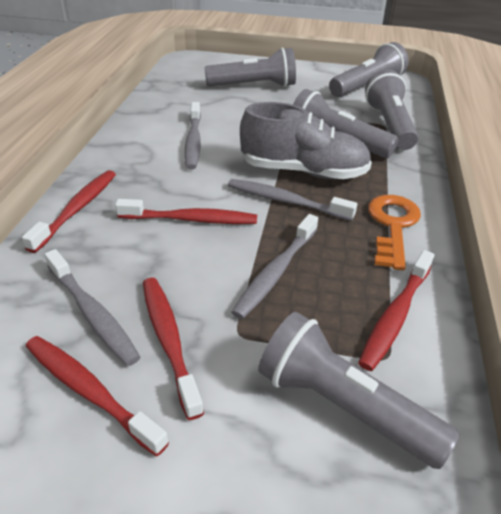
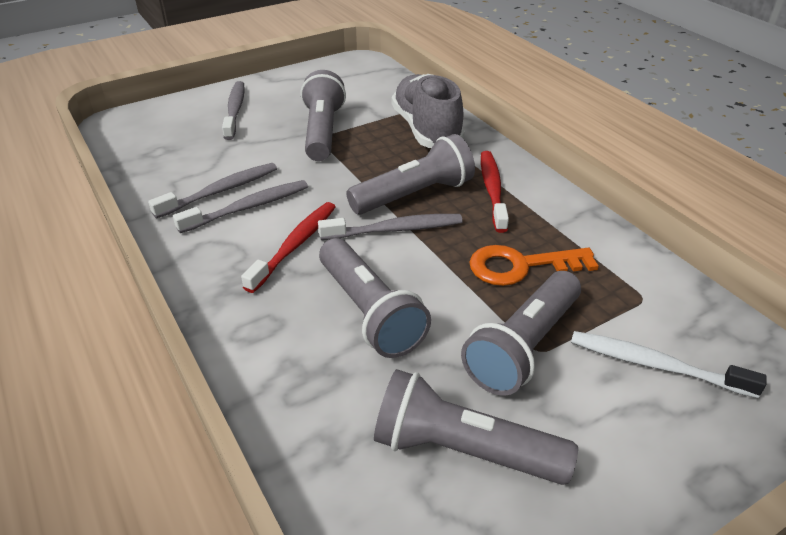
red toothbrush: 5 -> 2
white toothbrush: 0 -> 1

